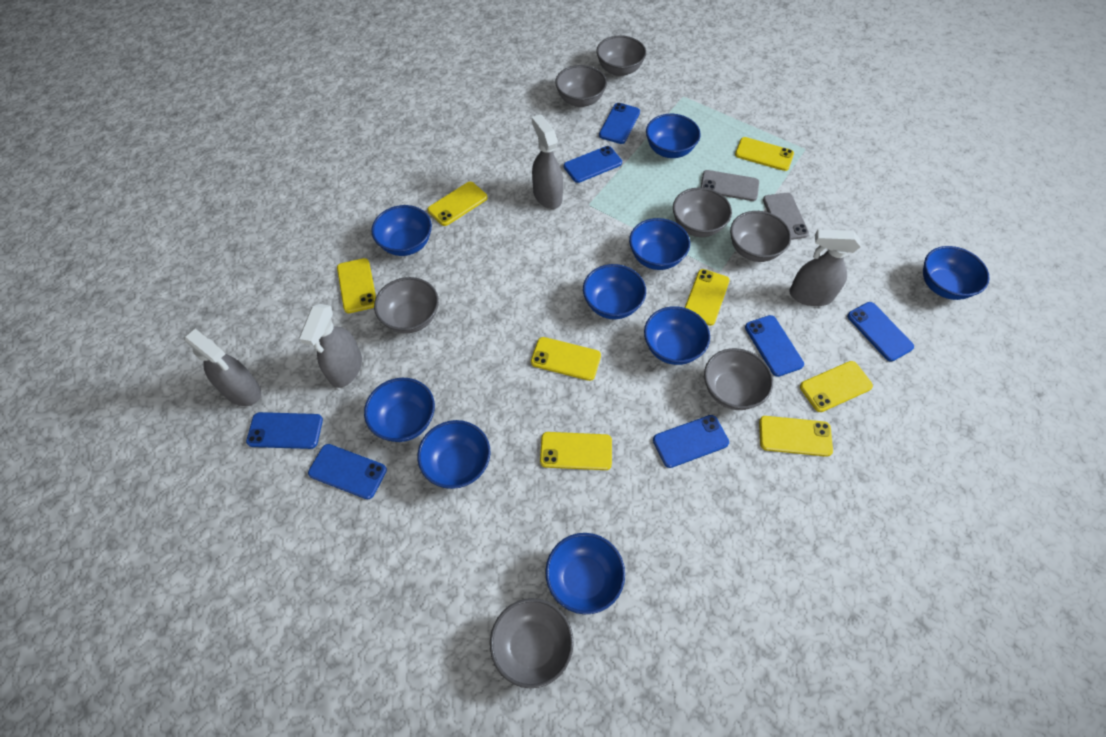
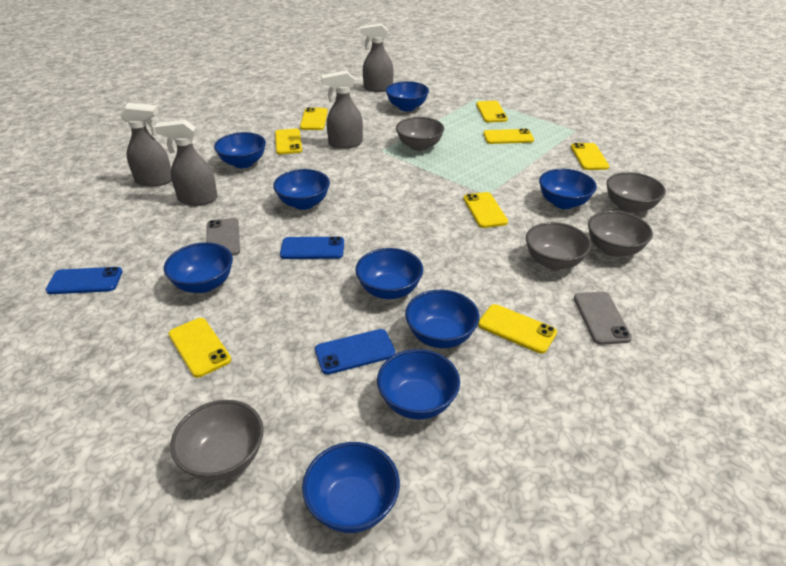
blue phone: 7 -> 3
grey bowl: 7 -> 5

